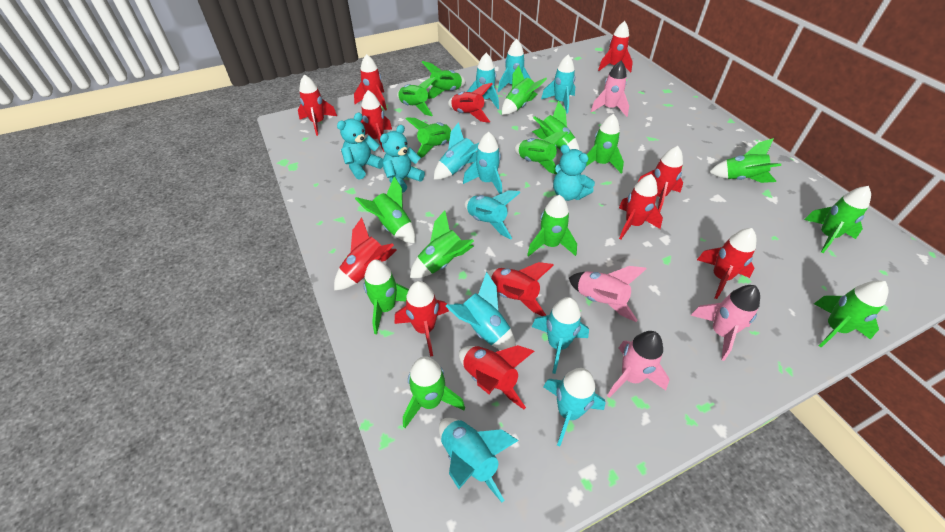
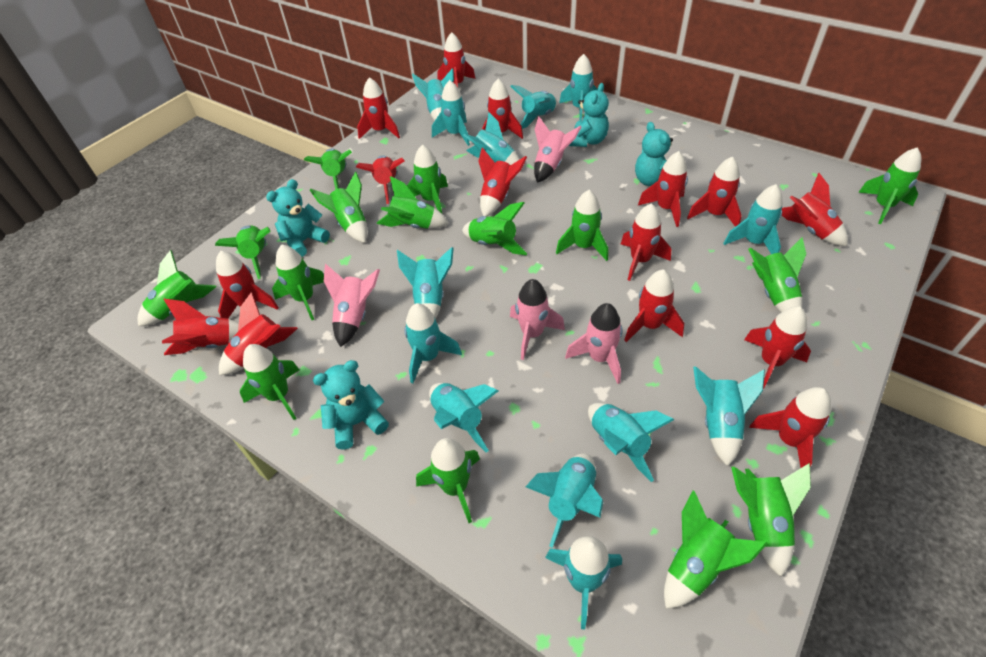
red rocket: 12 -> 15
turquoise rocket: 10 -> 13
turquoise teddy bear: 3 -> 4

